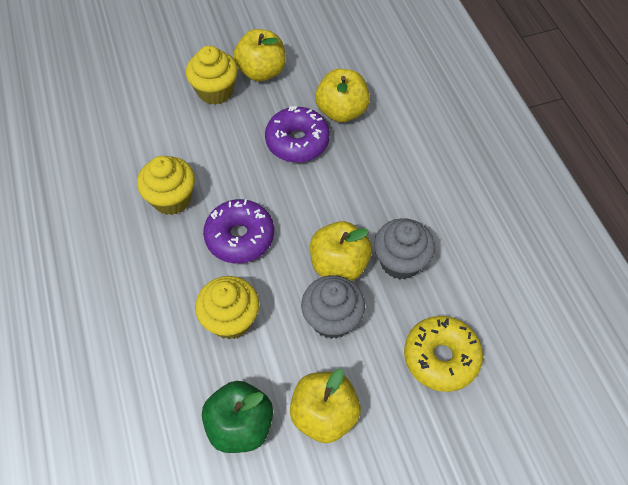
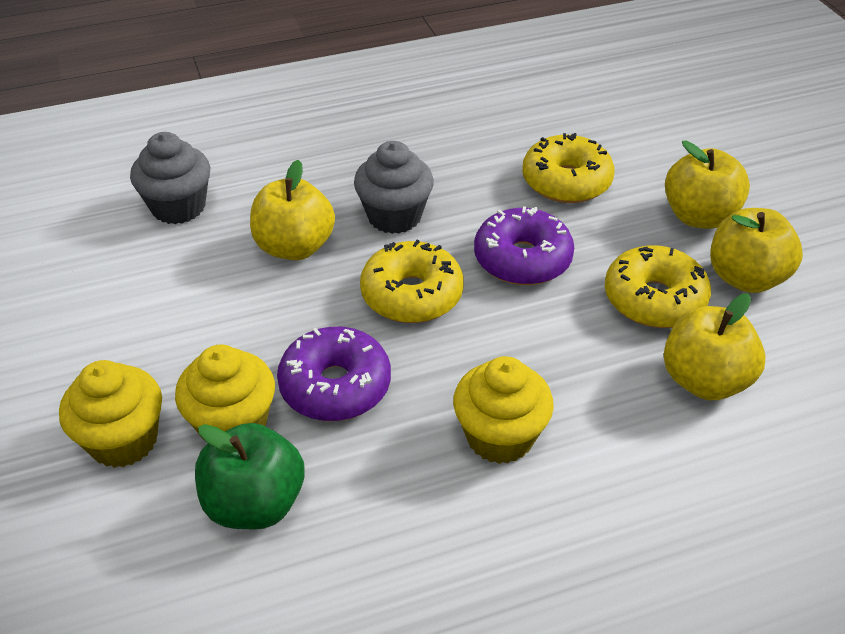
yellow donut: 1 -> 3

